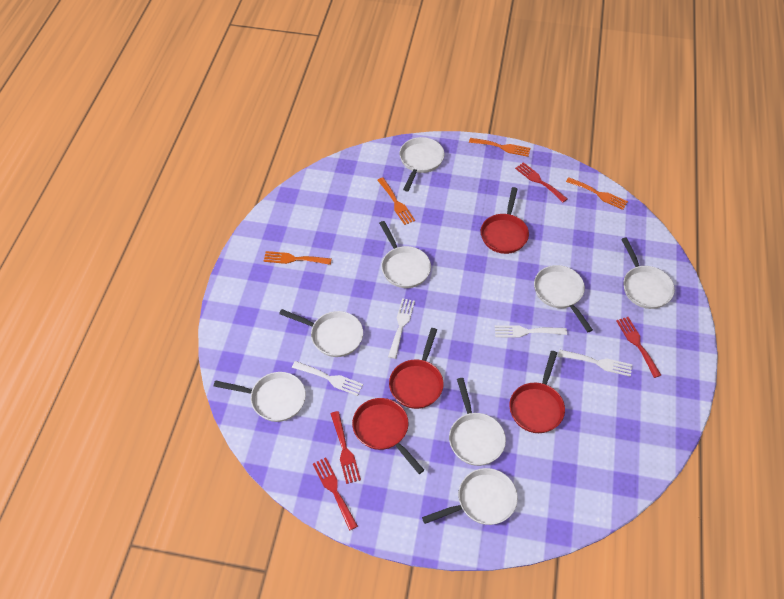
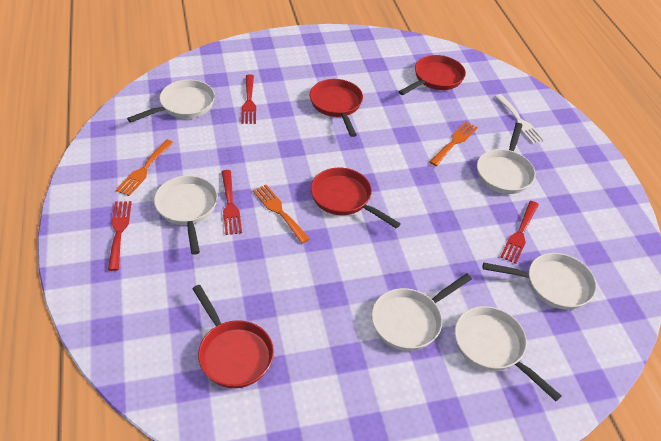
orange fork: 4 -> 3
white fork: 4 -> 1
white pan: 8 -> 6

